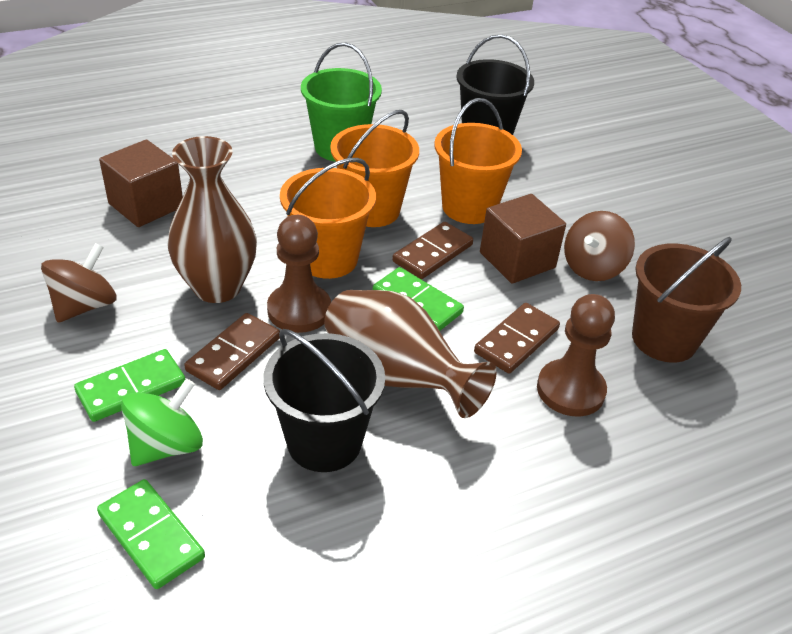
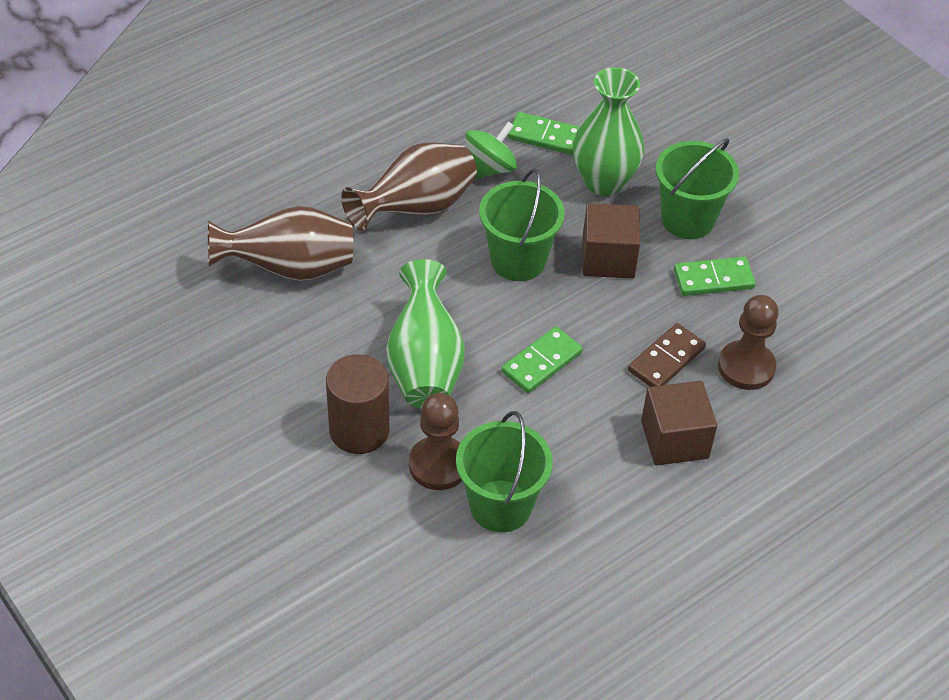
black bucket: 2 -> 0
brown bucket: 1 -> 0
brown cylinder: 0 -> 1
brown domino: 3 -> 1
brown spinning top: 2 -> 0
green bucket: 1 -> 3
green vase: 0 -> 2
orange bucket: 3 -> 0

